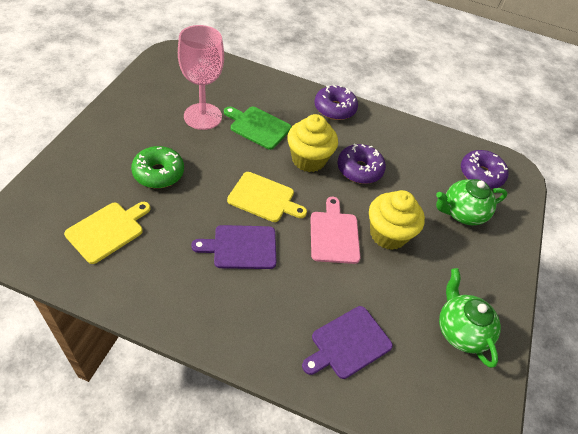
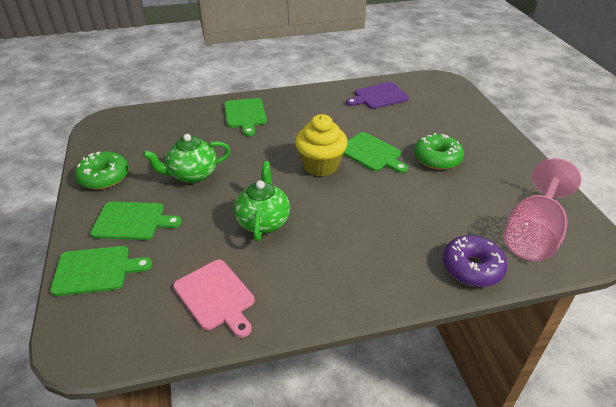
green cutting board: 1 -> 4
green donut: 1 -> 2
purple cutting board: 2 -> 1
purple donut: 3 -> 1
yellow cupcake: 2 -> 1
yellow cutting board: 2 -> 0

